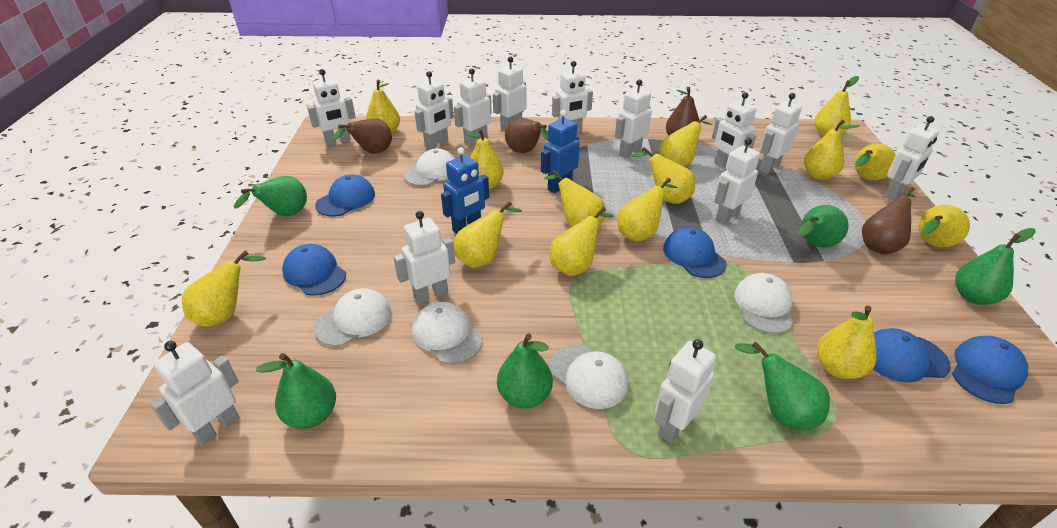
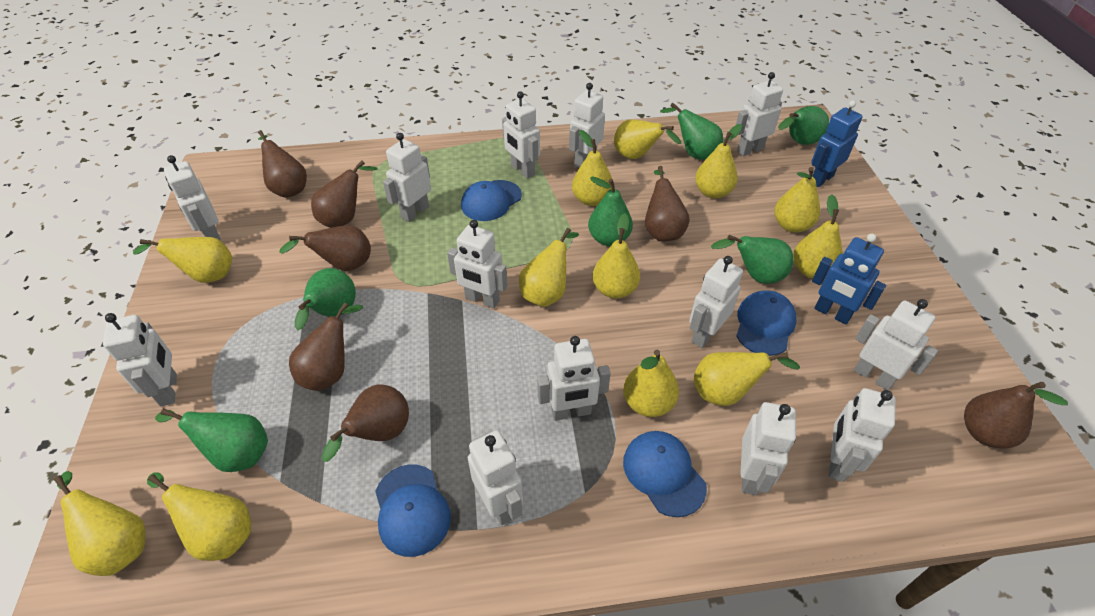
blue cap: 5 -> 4
brown pear: 4 -> 7
white cap: 5 -> 0
yellow pear: 14 -> 12

